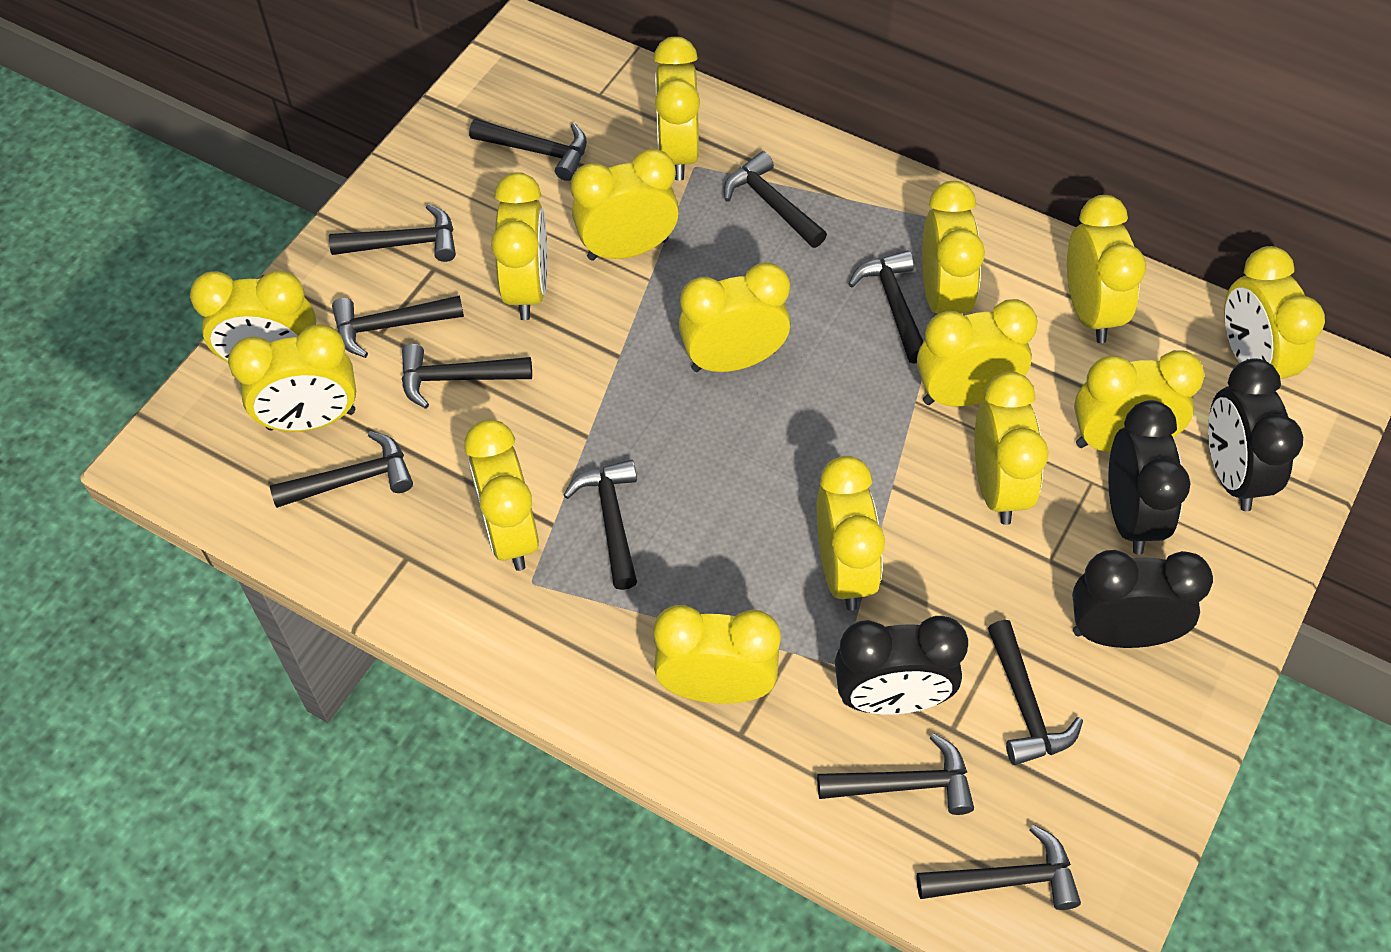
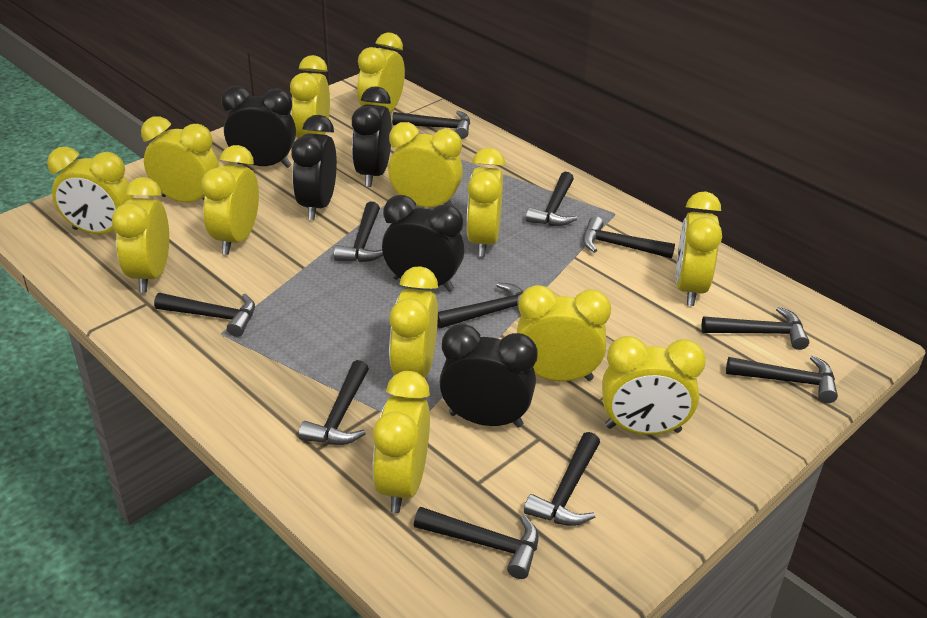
black clock: 4 -> 5
yellow clock: 15 -> 13

